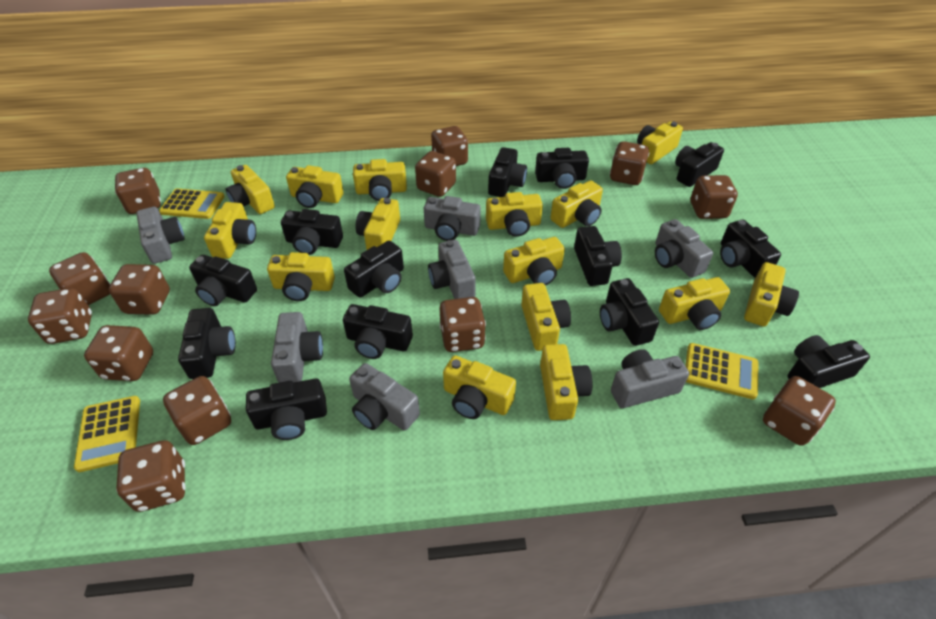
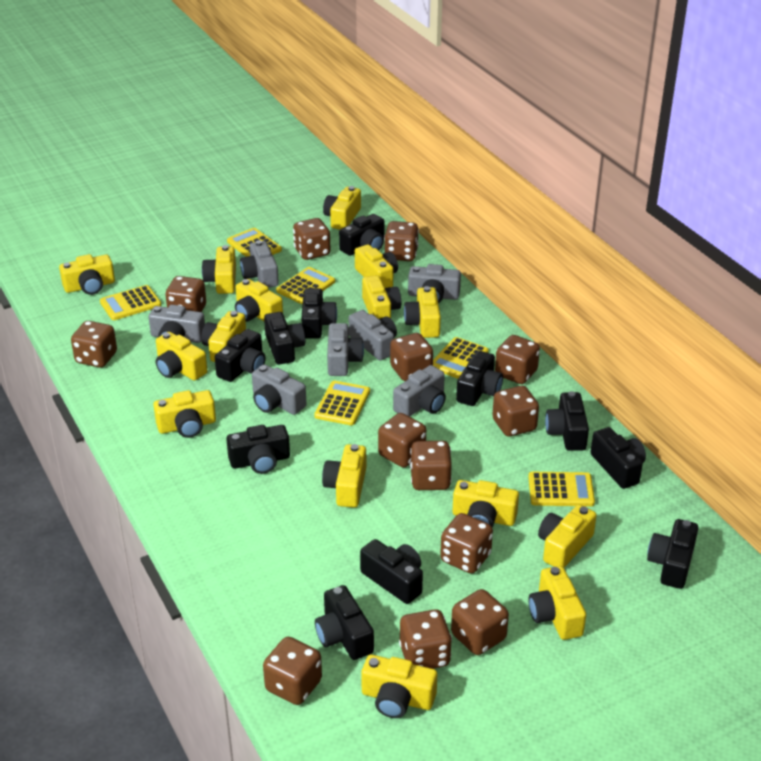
black camera: 13 -> 11
yellow calculator: 3 -> 6

